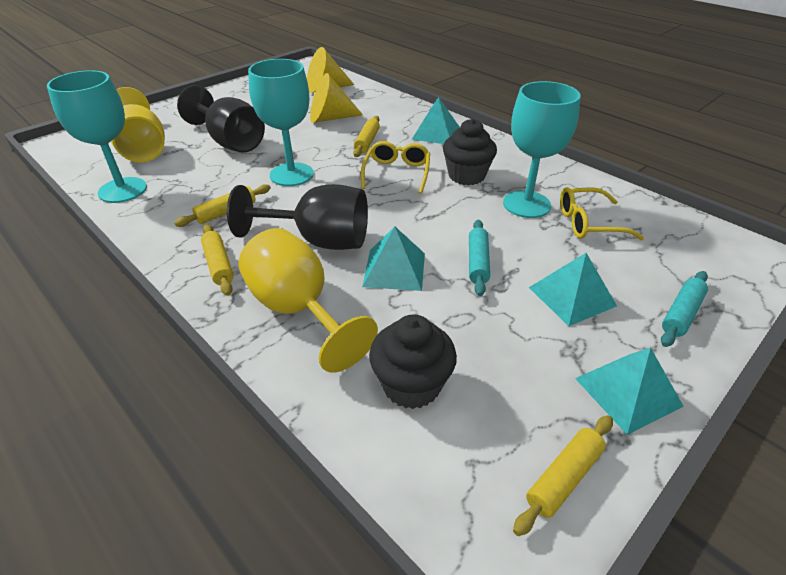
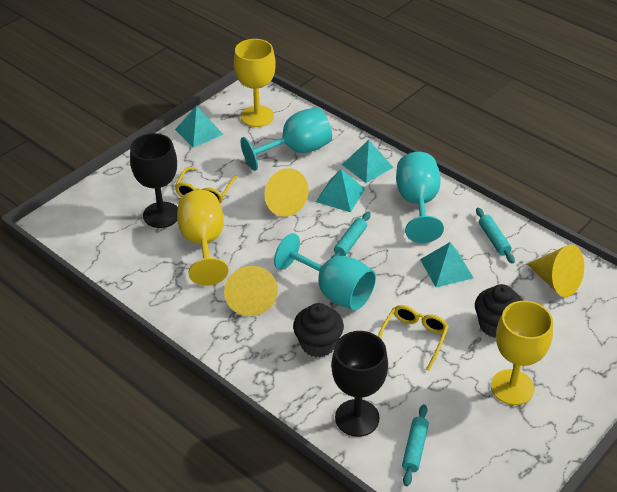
turquoise rolling pin: 2 -> 3
yellow cone: 2 -> 3
yellow goblet: 2 -> 3
yellow rolling pin: 4 -> 0

